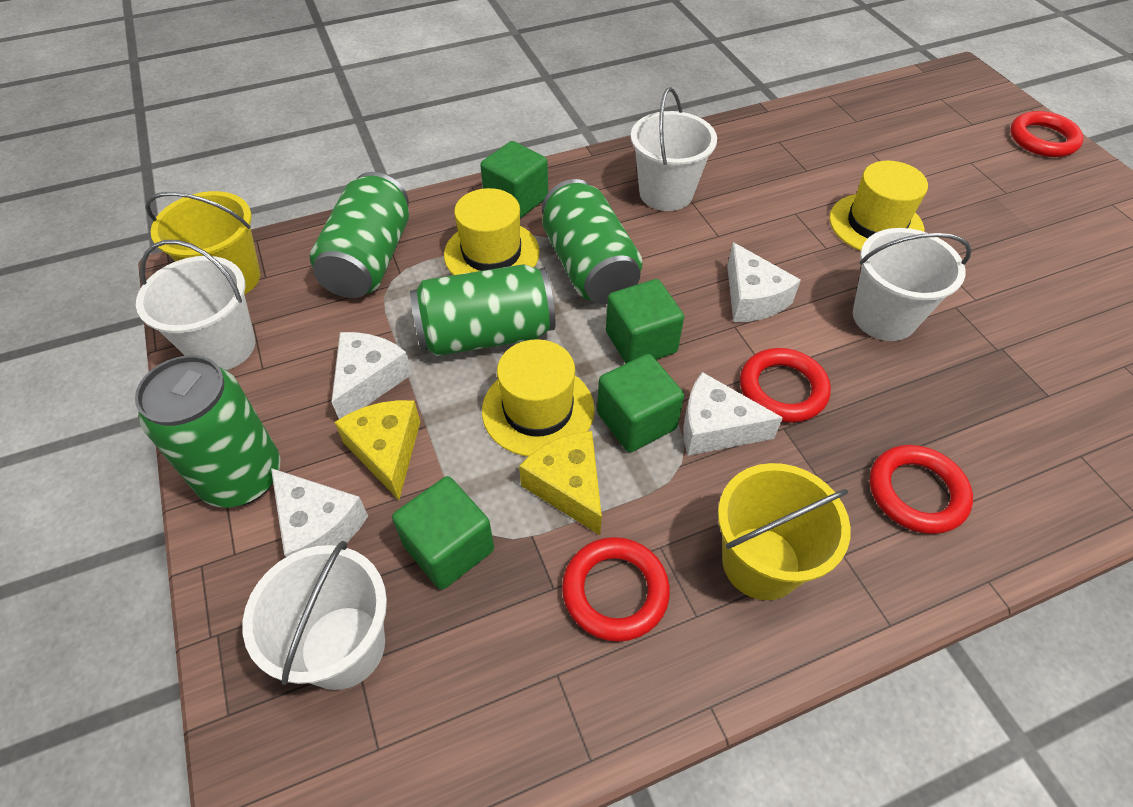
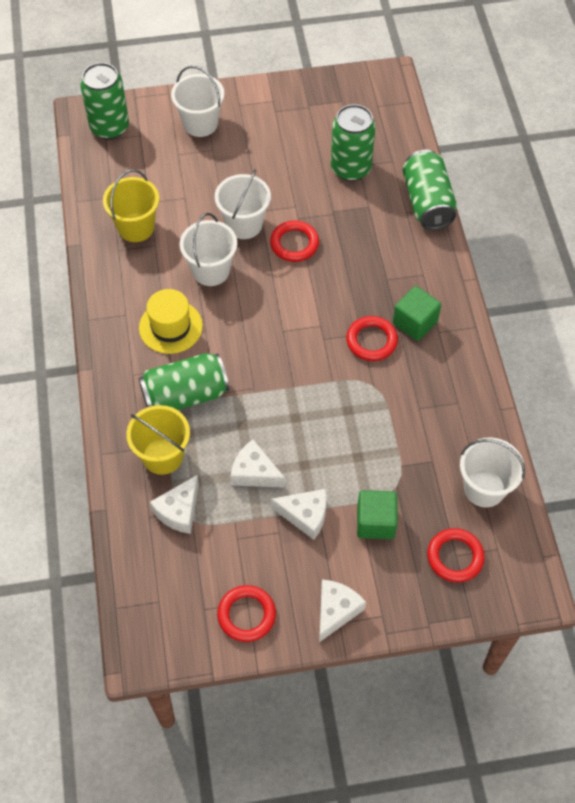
green cube: 4 -> 2
yellow cheese: 2 -> 0
yellow hat: 3 -> 1

